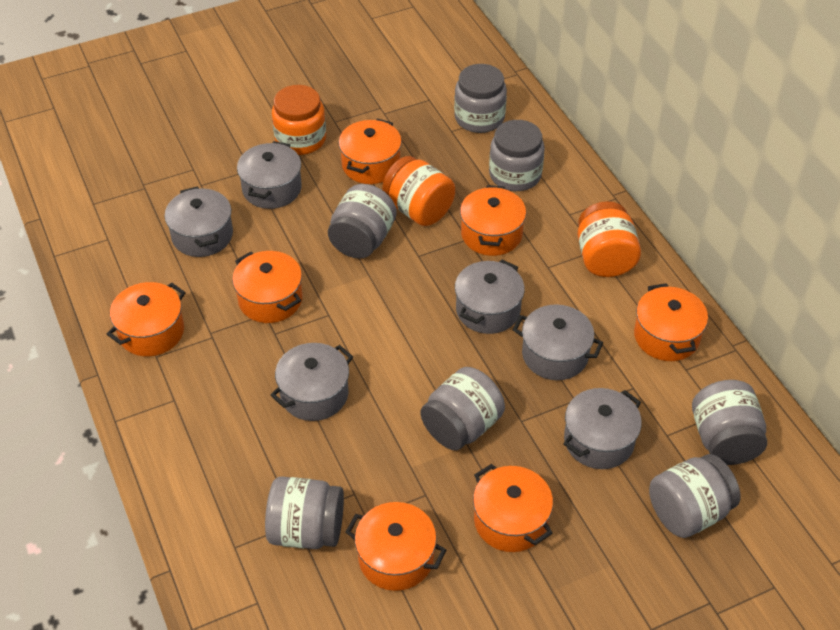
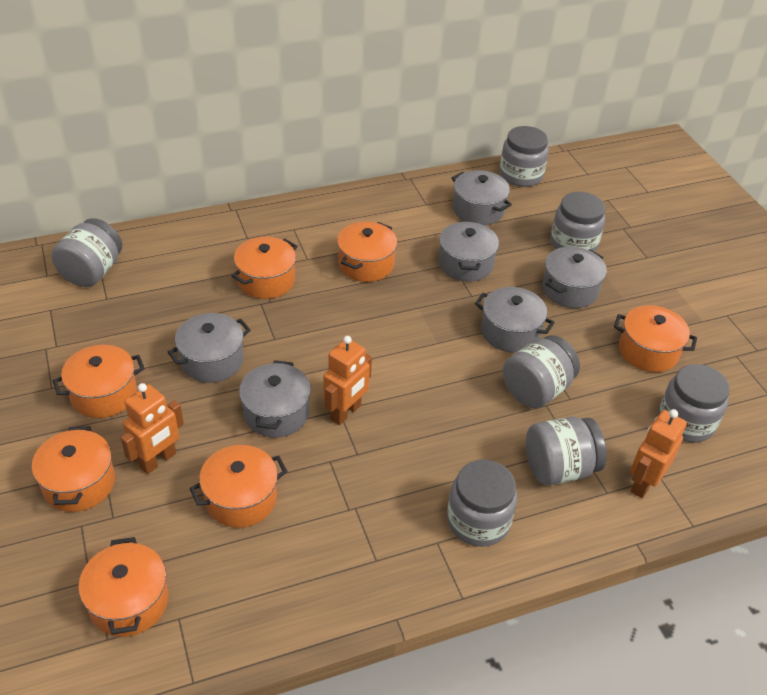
orange jar: 3 -> 0
orange robot: 0 -> 3

